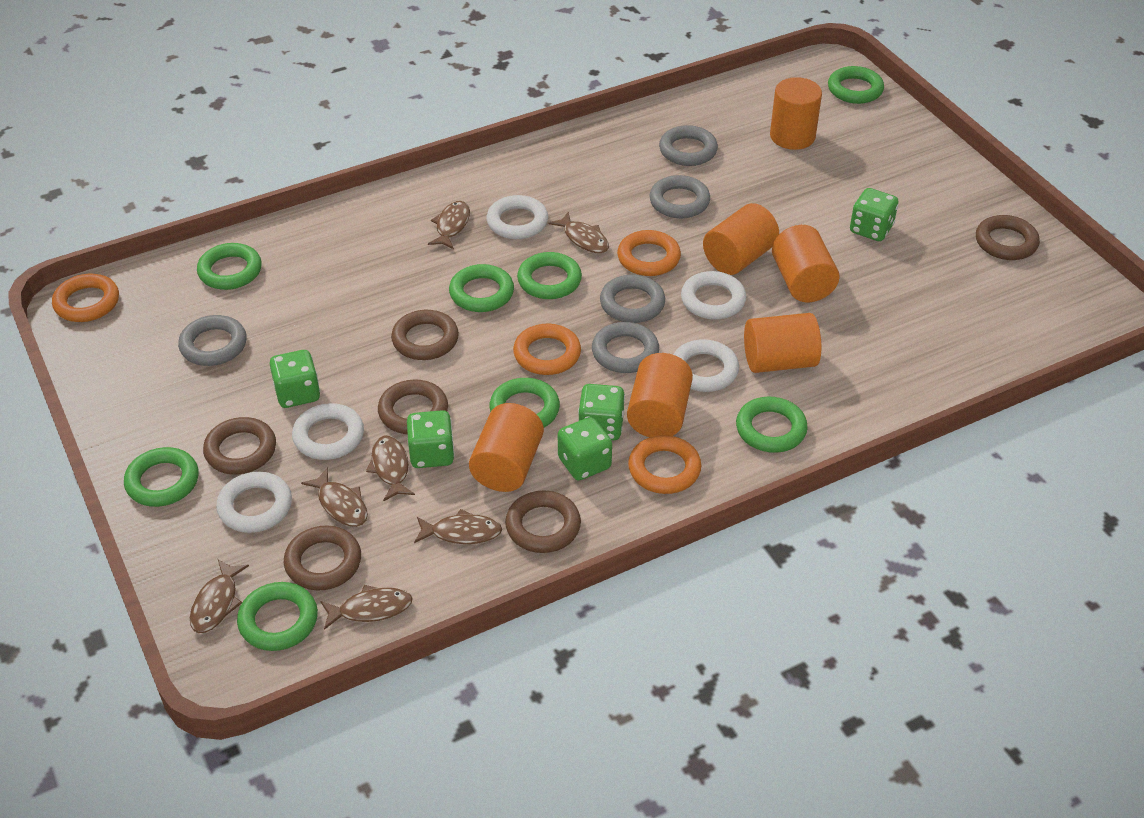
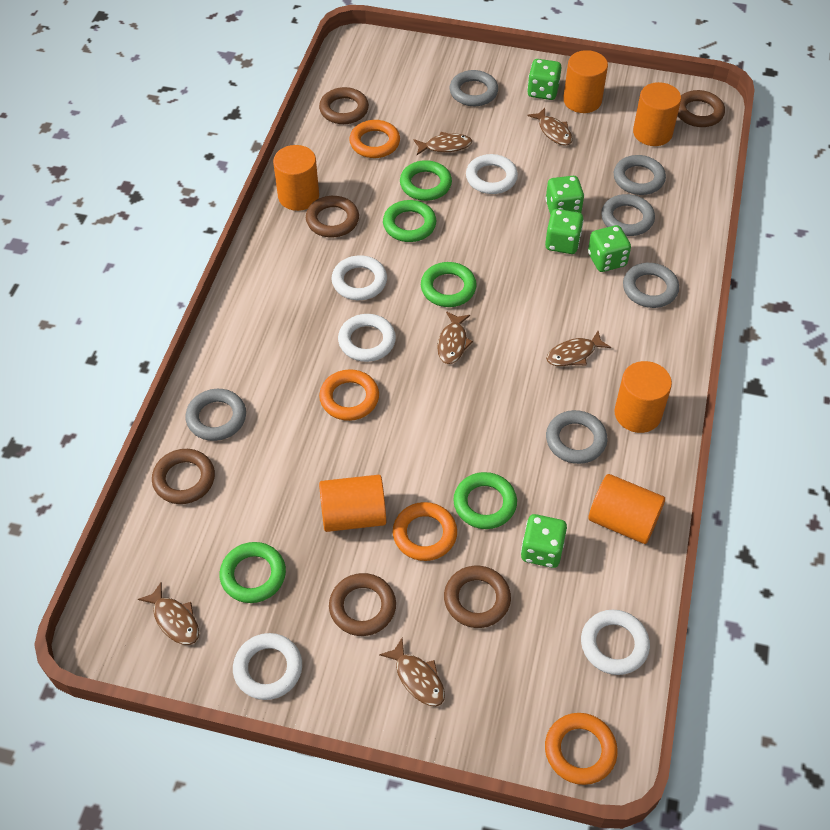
brown fish: 7 -> 6
green ring: 8 -> 5
grey ring: 5 -> 6

